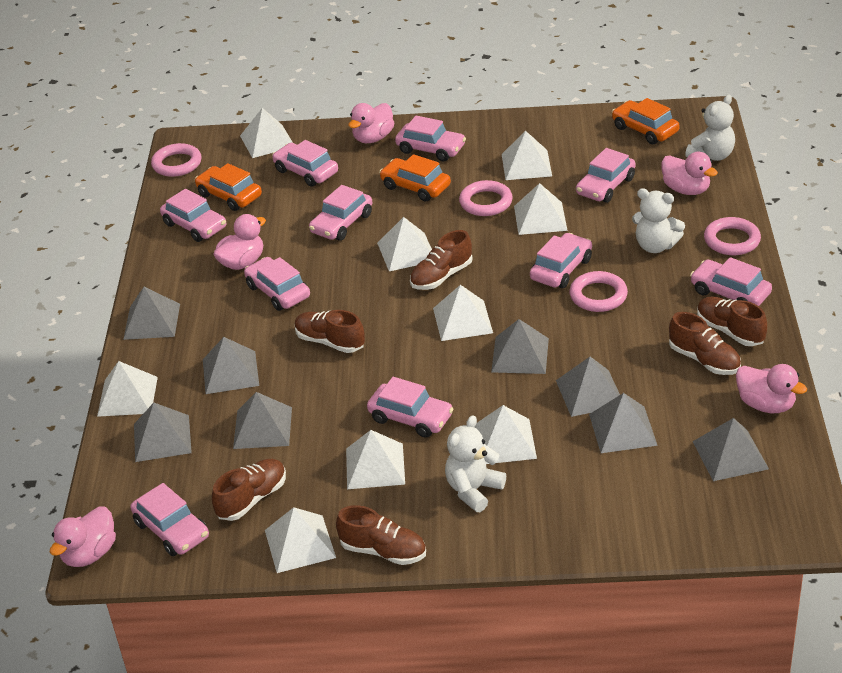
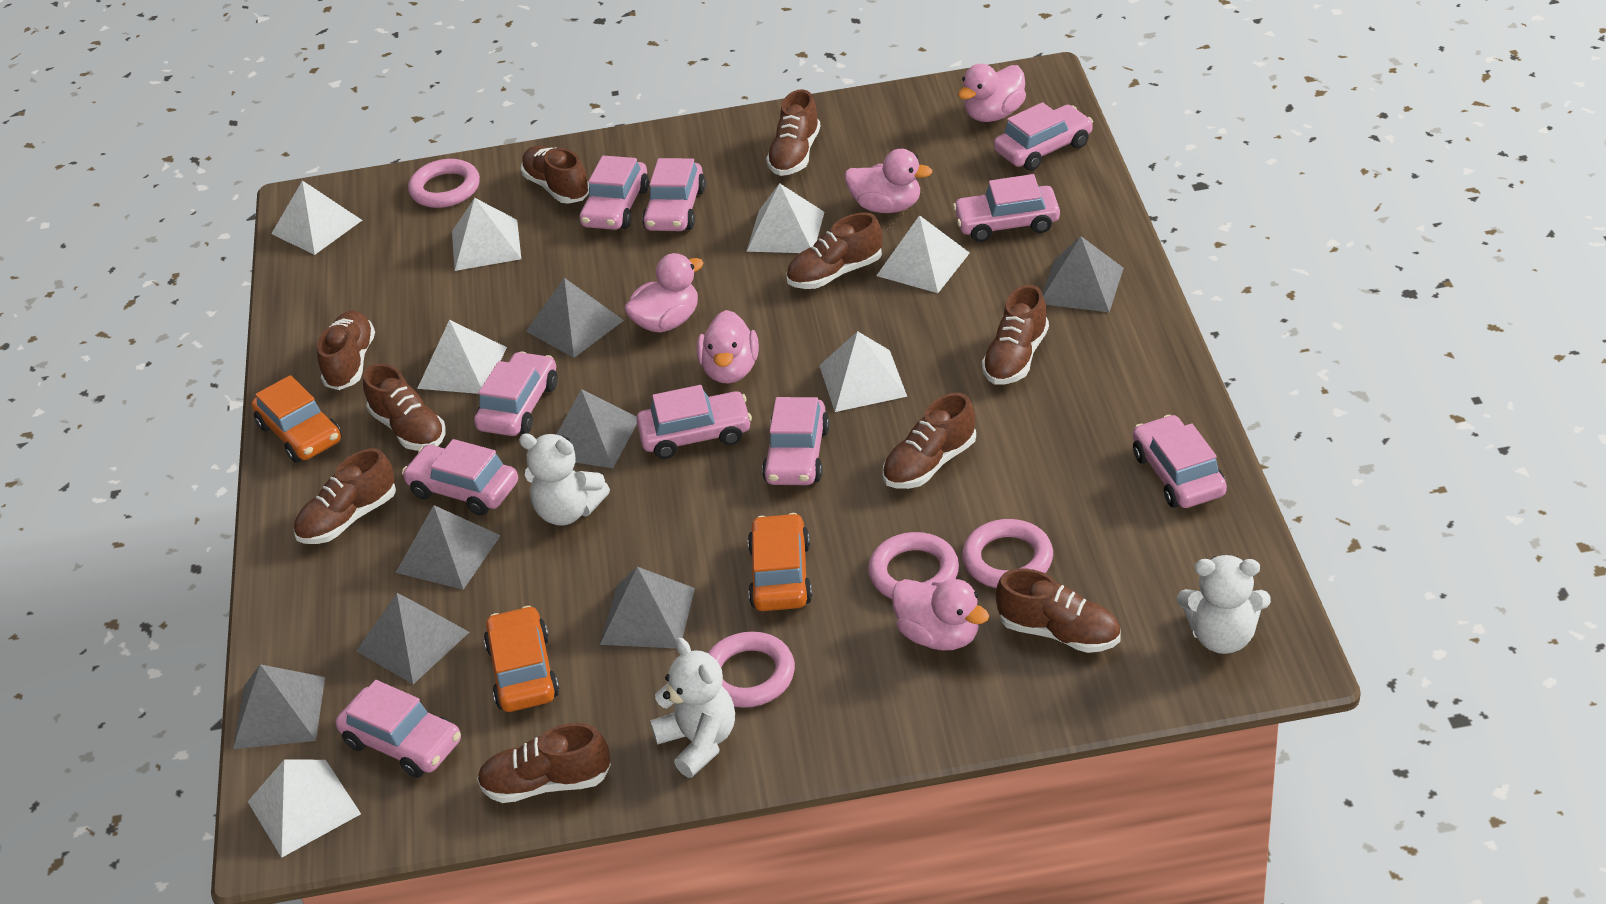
brown shoe: 6 -> 10
grey pyramid: 8 -> 7
white pyramid: 9 -> 7

